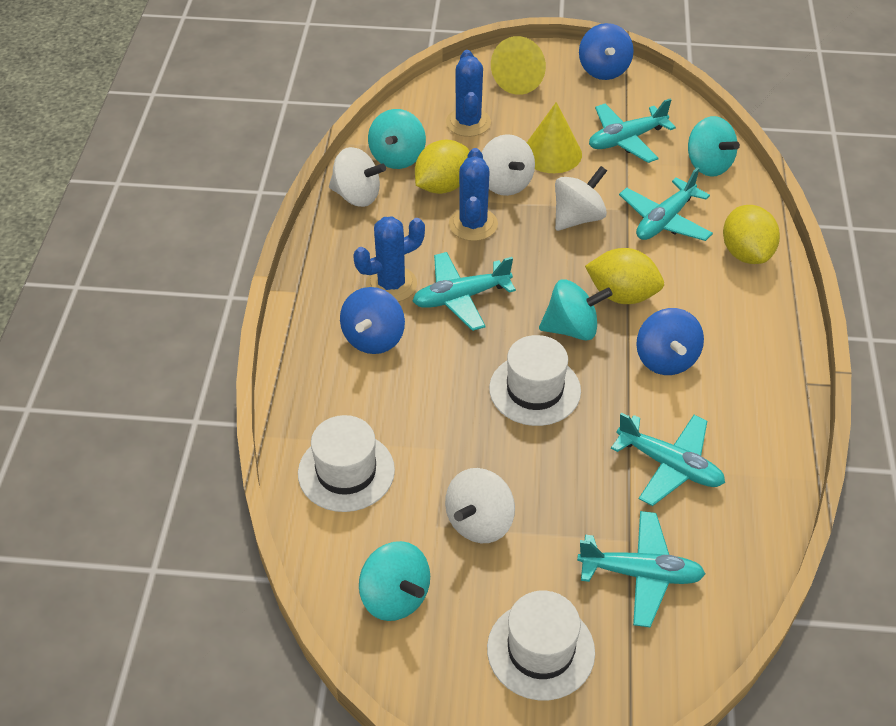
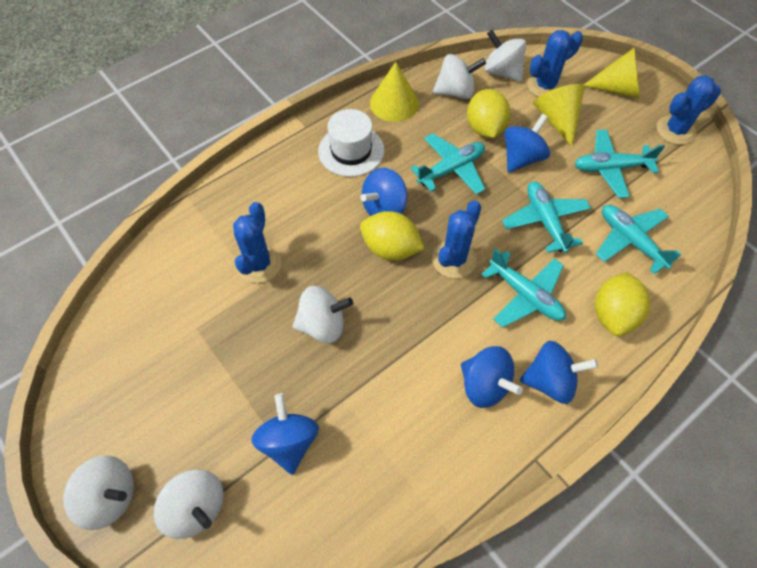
blue cactus: 3 -> 4
blue spinning top: 3 -> 5
turquoise spinning top: 4 -> 0
white hat: 3 -> 1
white spinning top: 4 -> 5
yellow cone: 2 -> 3

